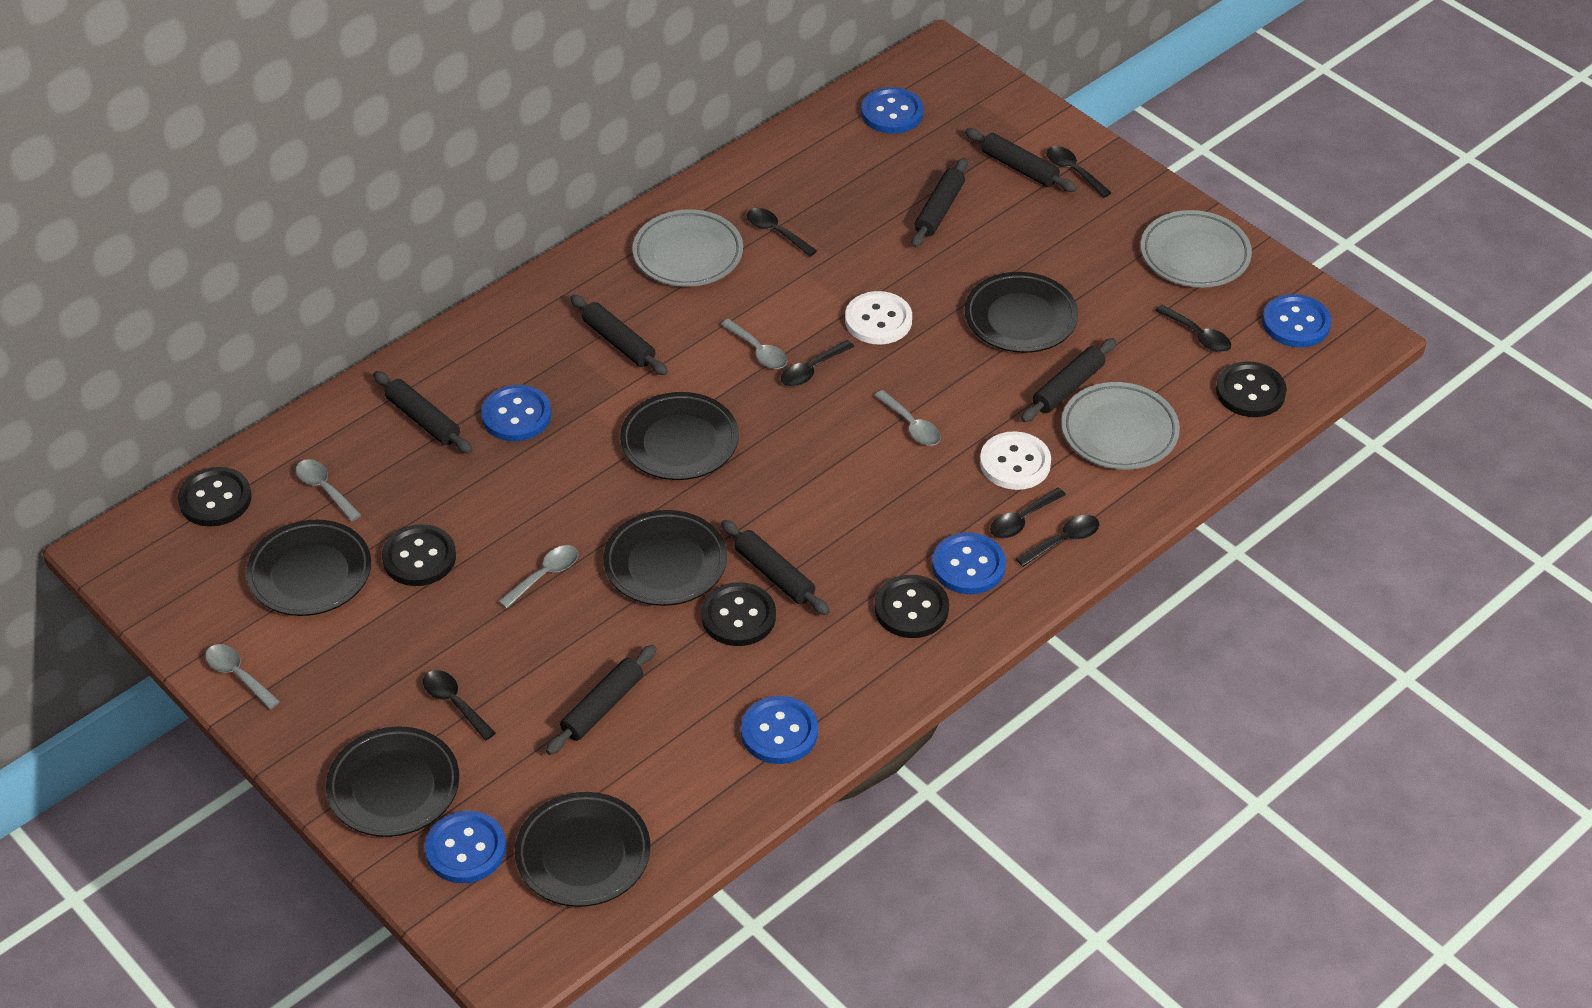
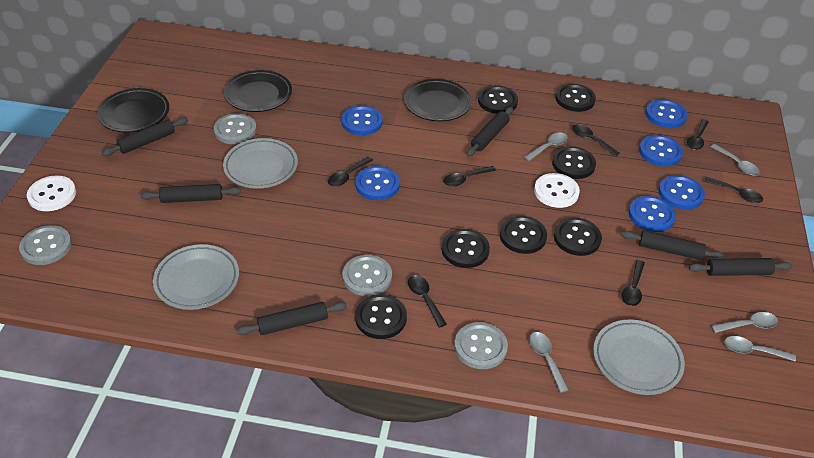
black button: 5 -> 7
black plate: 6 -> 3
black rolling pin: 7 -> 6
grey button: 0 -> 4

